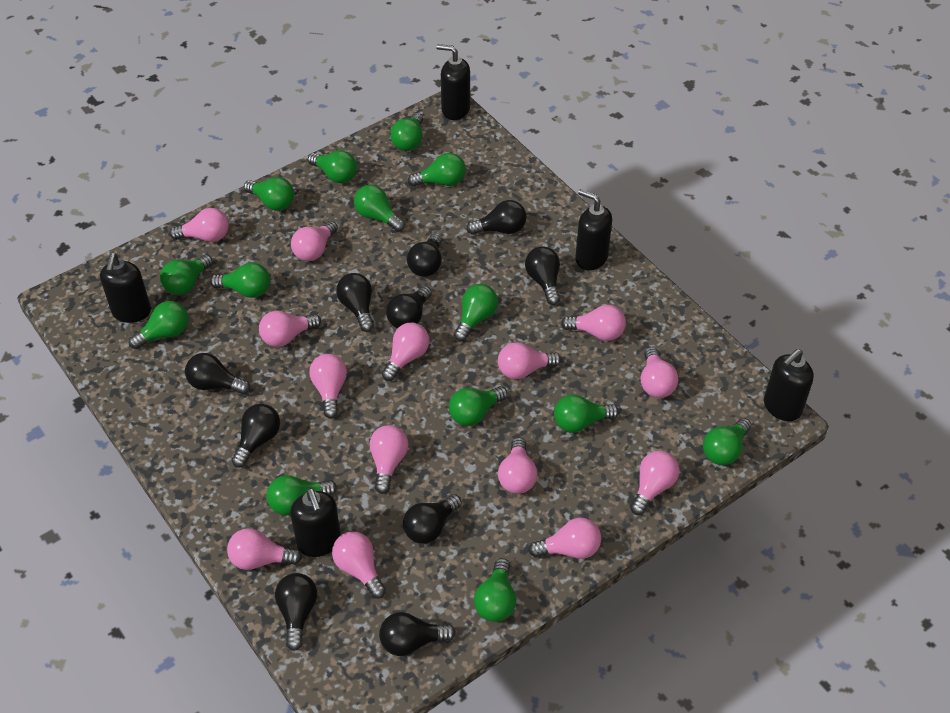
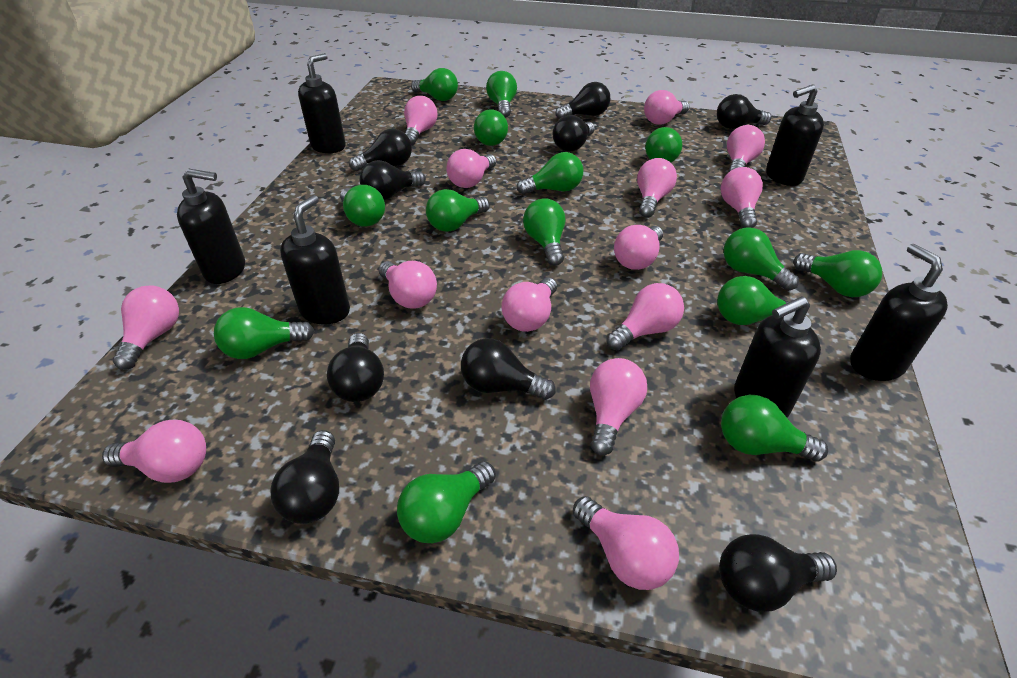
black light bulb: 10 -> 9
black soap dispenser: 5 -> 6

